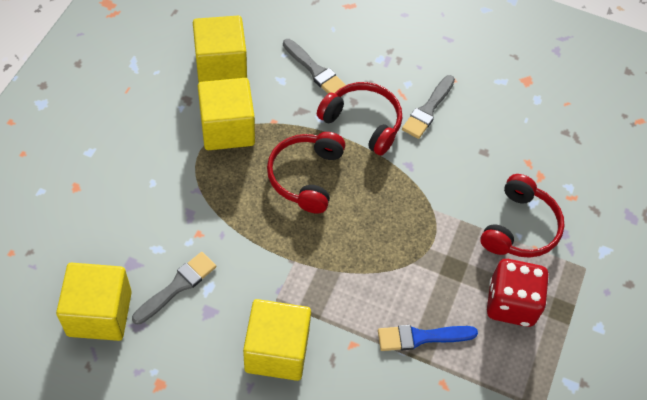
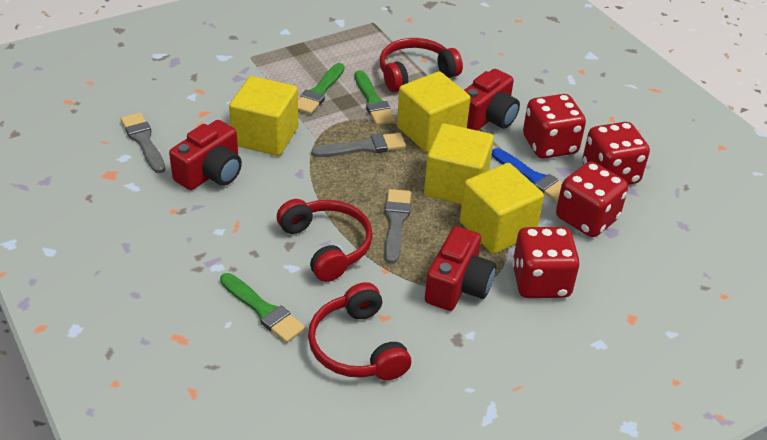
green brush: 0 -> 3
red camera: 0 -> 3
red dice: 1 -> 4

